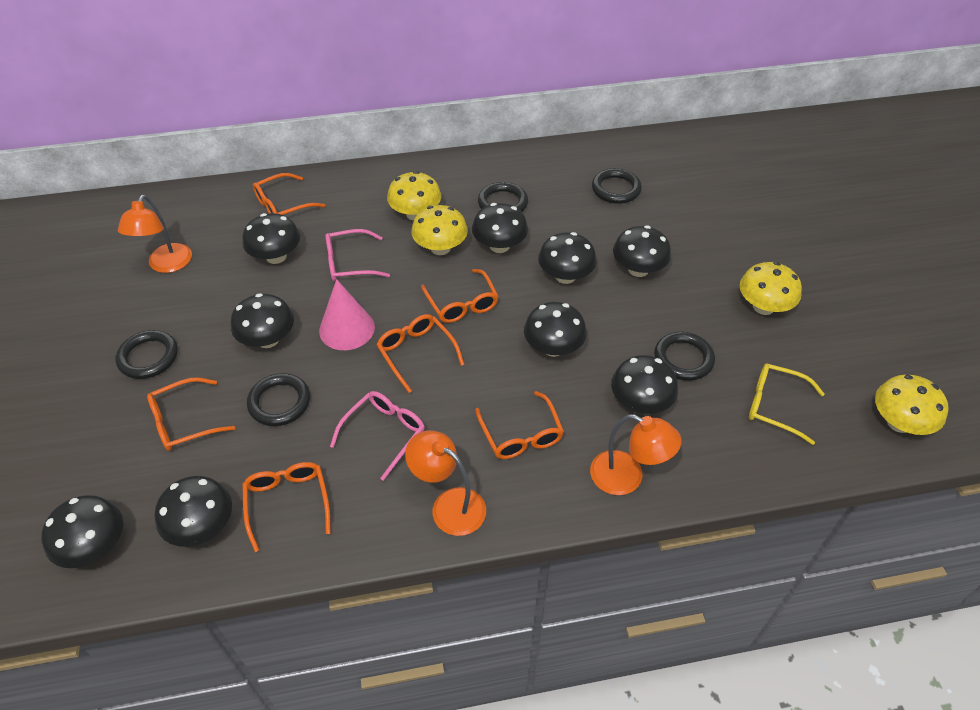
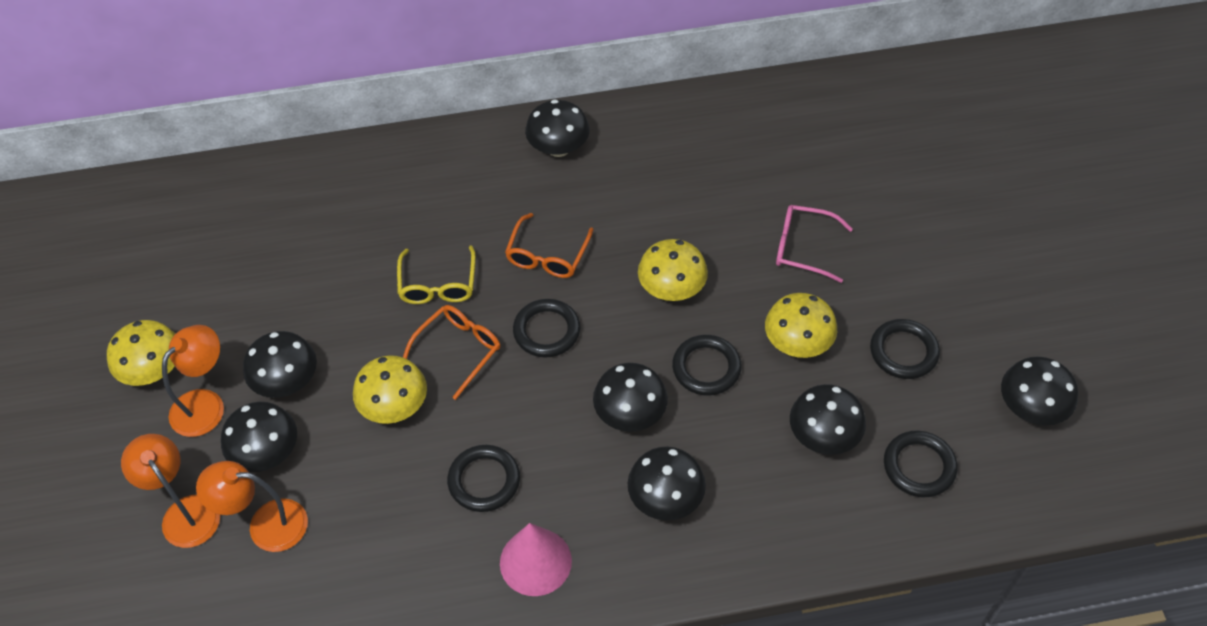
black mushroom: 9 -> 7
orange glasses: 6 -> 2
pink glasses: 2 -> 1

